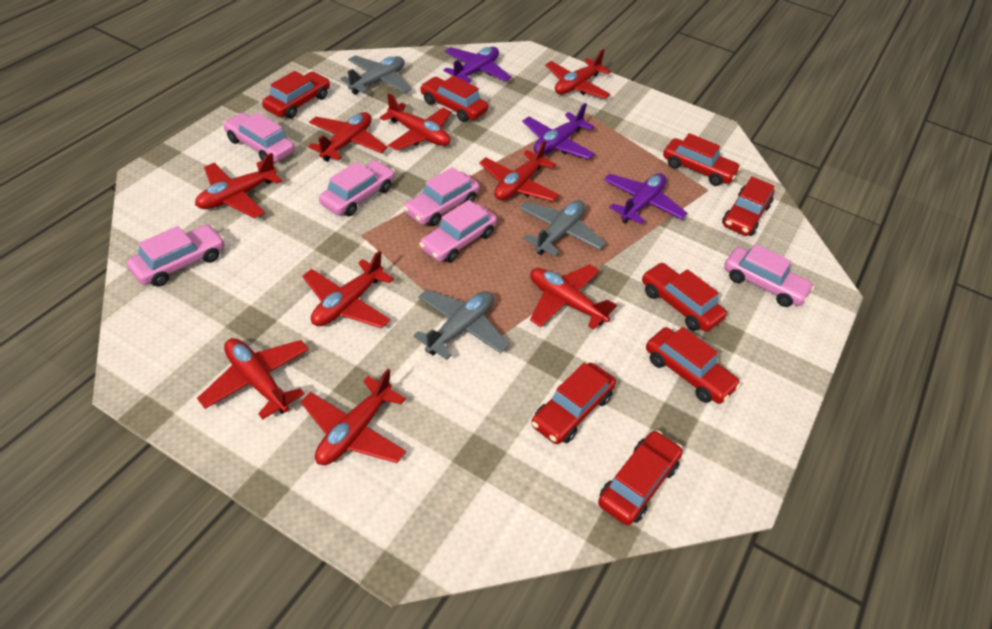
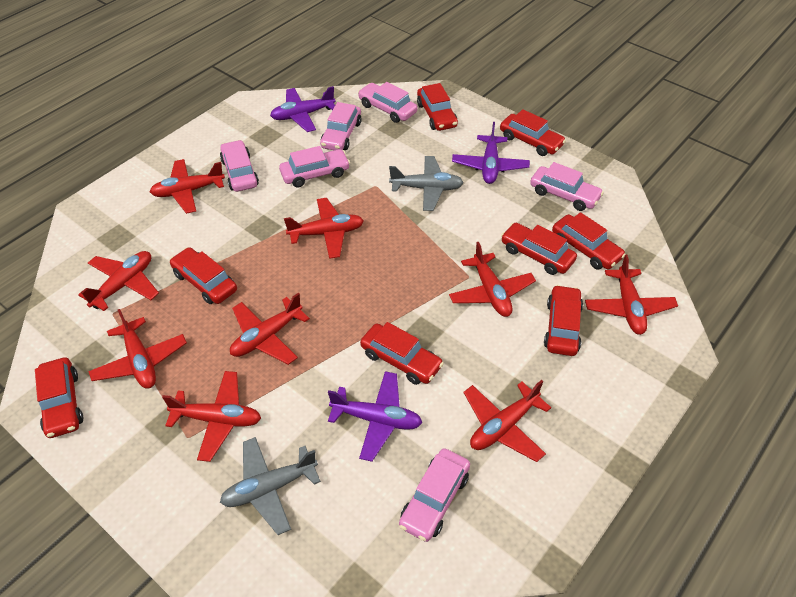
grey plane: 3 -> 2

